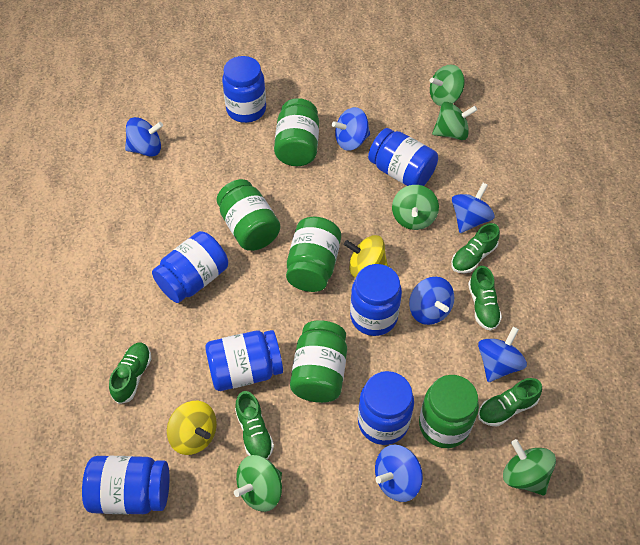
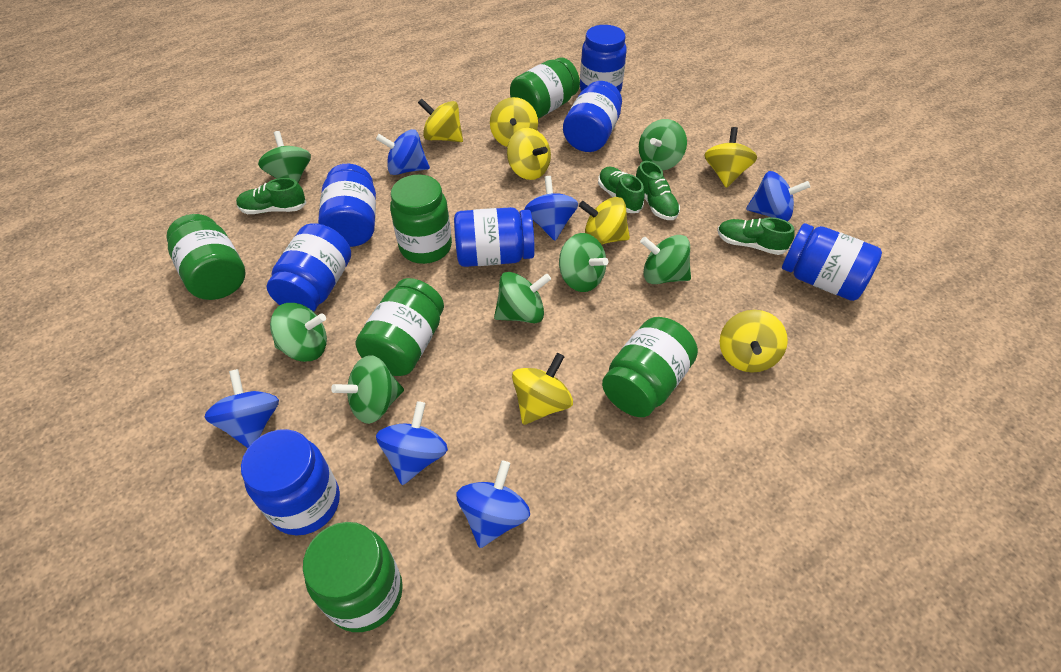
green jar: 5 -> 6
green shoe: 5 -> 4
green spinning top: 5 -> 7
yellow spinning top: 2 -> 7

